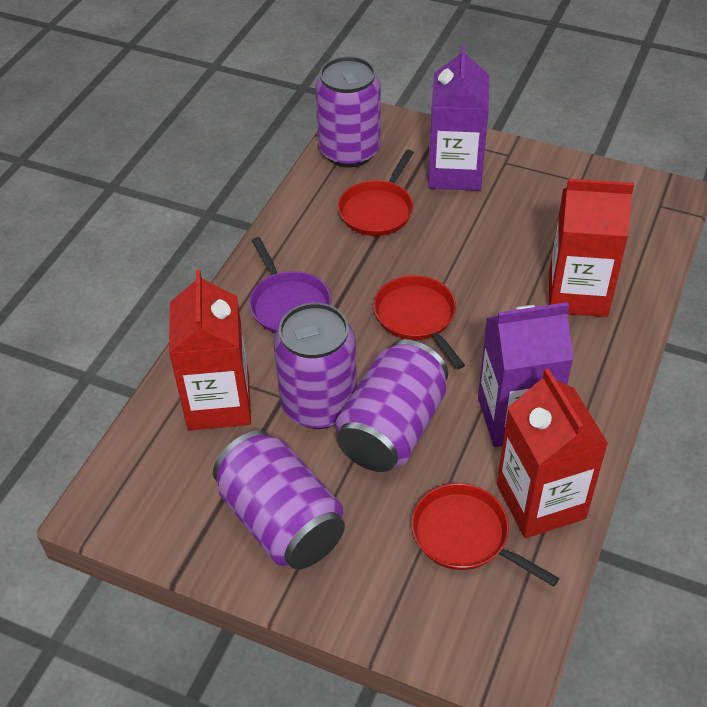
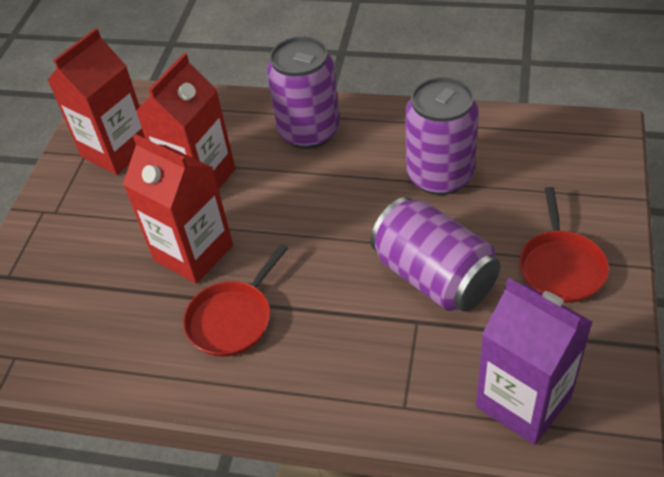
purple can: 4 -> 3
purple carton: 2 -> 1
purple pan: 1 -> 0
red pan: 3 -> 2

